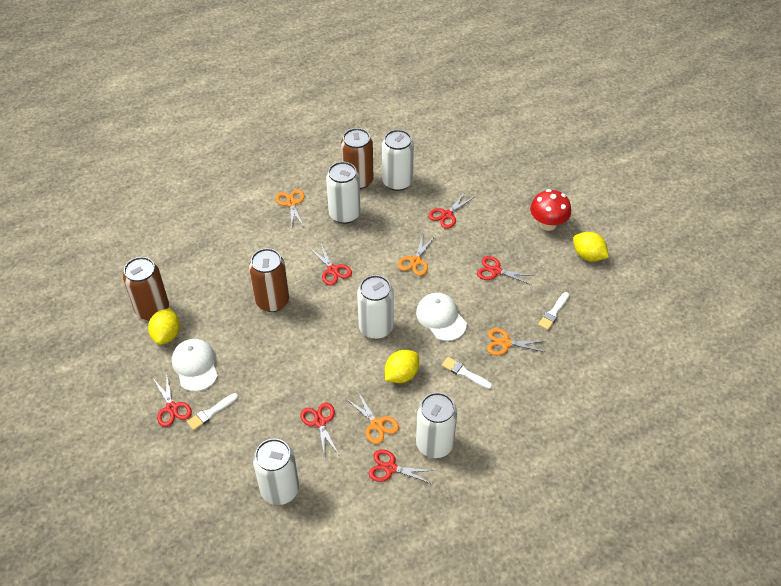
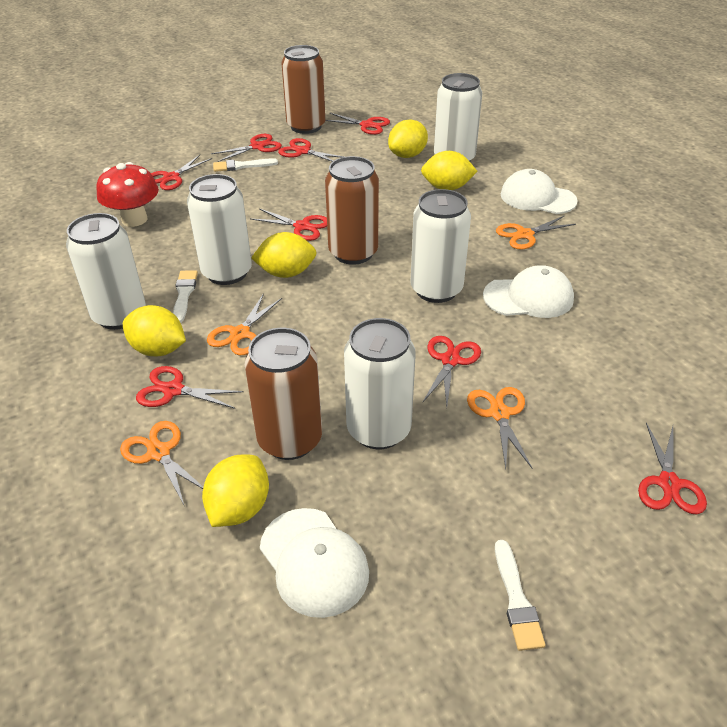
red scissors: 6 -> 8
white cap: 2 -> 3
yellow lemon: 3 -> 5

